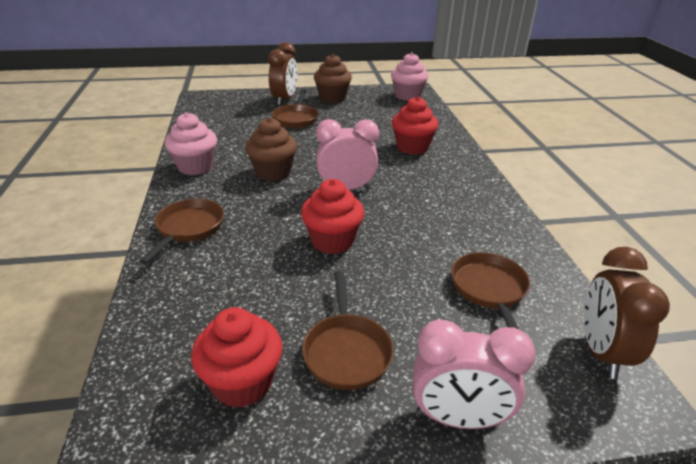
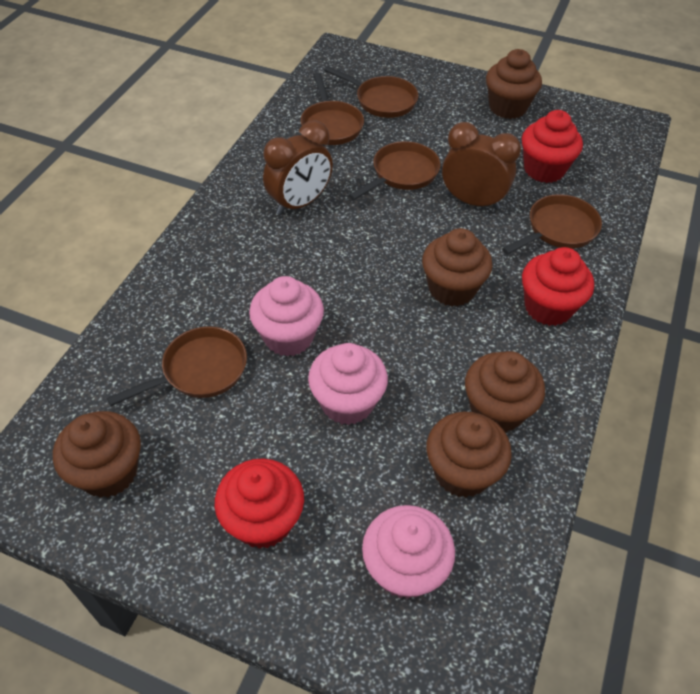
brown cupcake: 2 -> 5
brown pan: 4 -> 5
pink clock: 2 -> 0
pink cupcake: 2 -> 3

